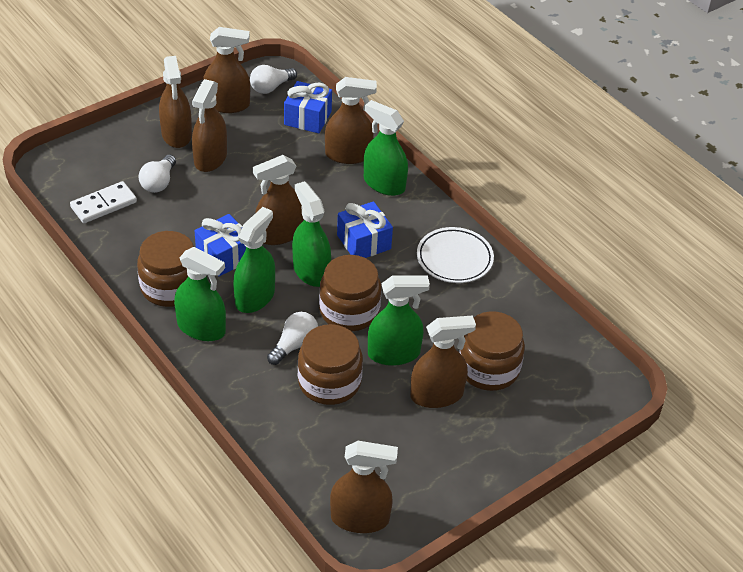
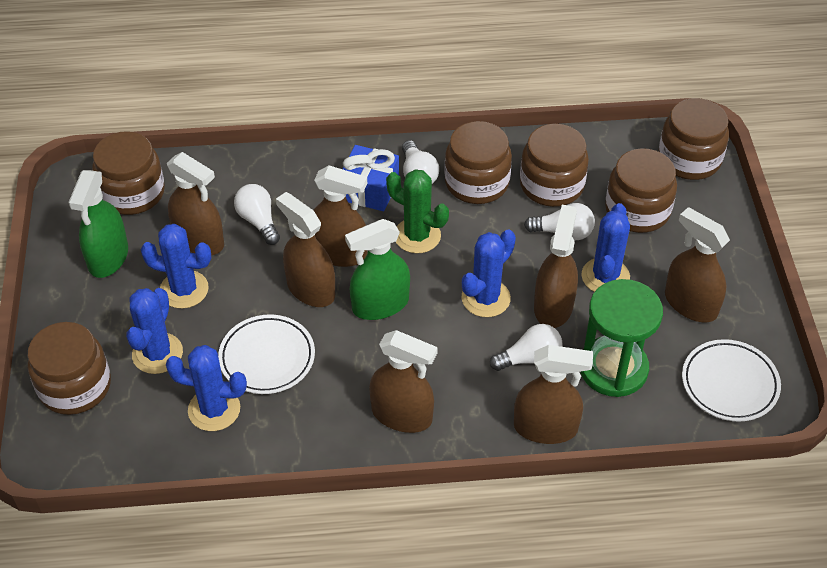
blue cactus: 0 -> 5
blue gift: 3 -> 1
brown jar: 4 -> 6
green cactus: 0 -> 1
green hourglass: 0 -> 1
green spray bottle: 5 -> 2
white domino: 1 -> 0
white light bulb: 3 -> 4
white plate: 1 -> 2

